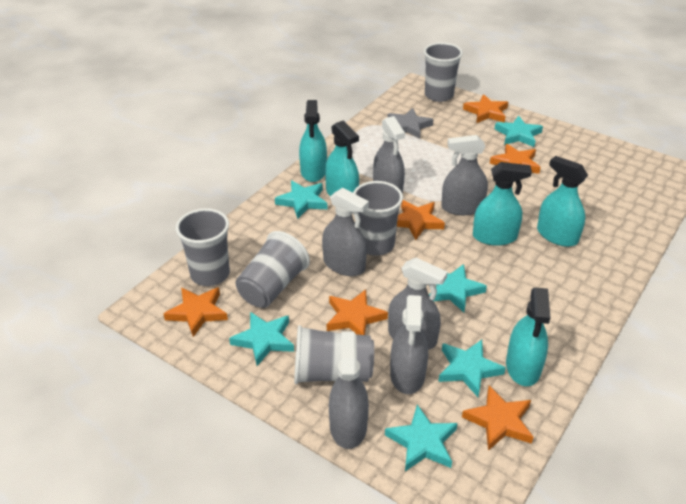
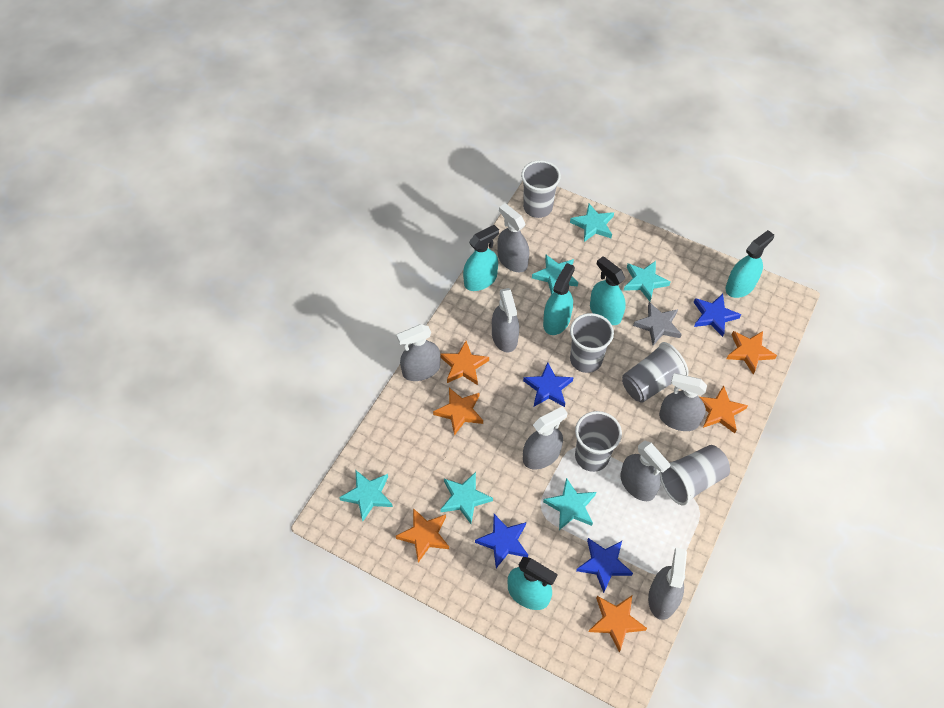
blue star: 0 -> 4
grey spray bottle: 6 -> 7

